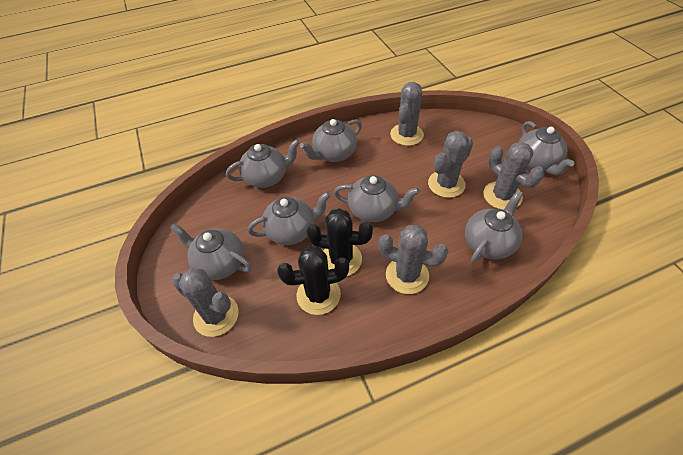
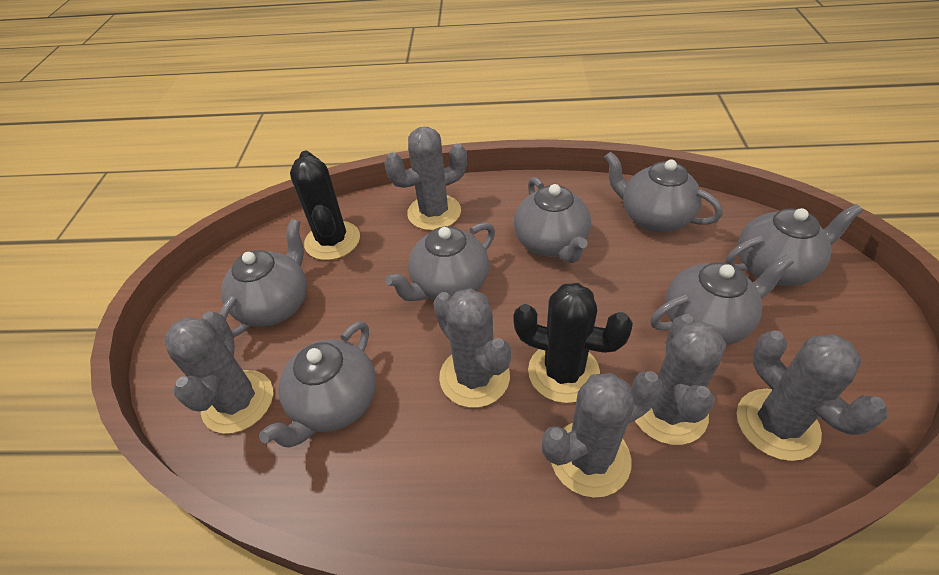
grey cactus: 5 -> 6

